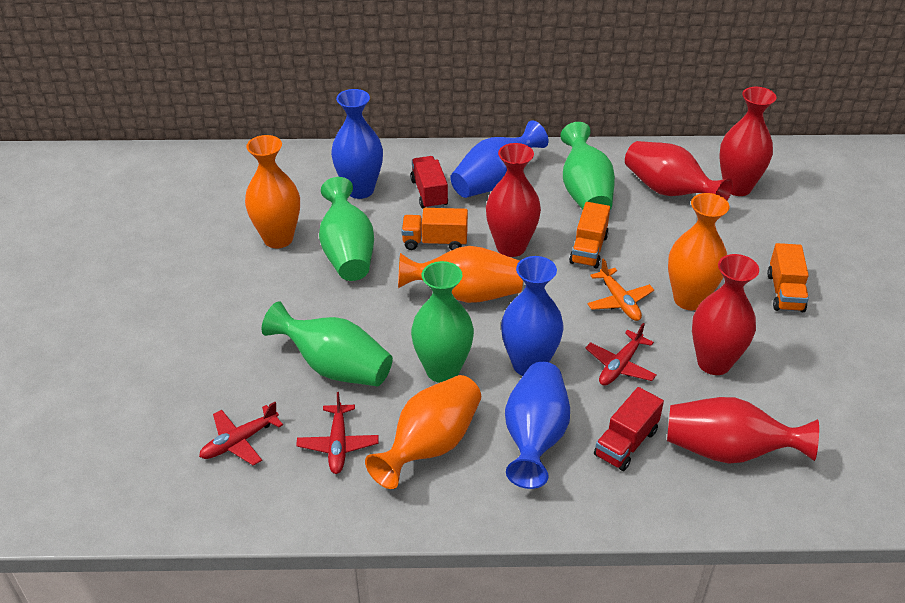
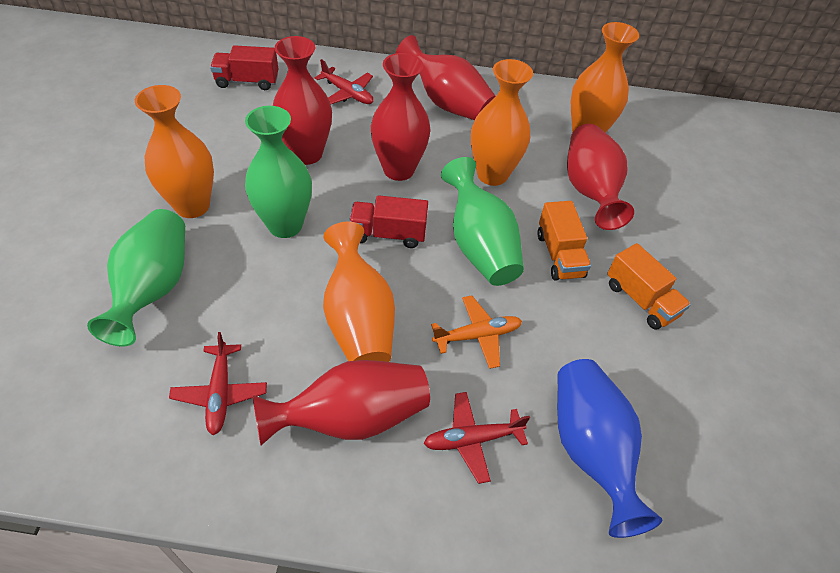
blue vase: 4 -> 1
green vase: 4 -> 3
orange truck: 3 -> 2

